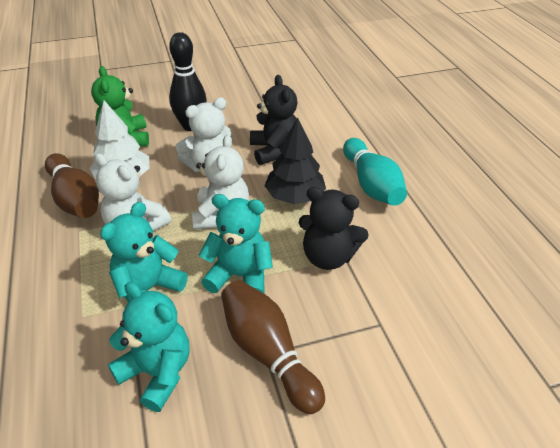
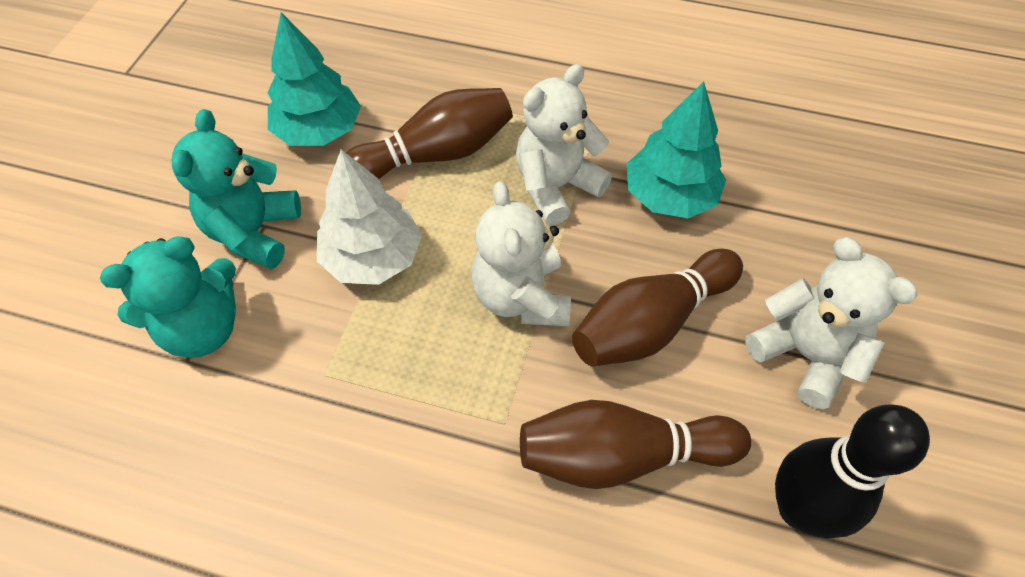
black teddy bear: 2 -> 0
black tree: 1 -> 0
brown bowling pin: 2 -> 3
green teddy bear: 1 -> 0
turquoise bowling pin: 1 -> 0
turquoise teddy bear: 3 -> 2
turquoise tree: 0 -> 2

